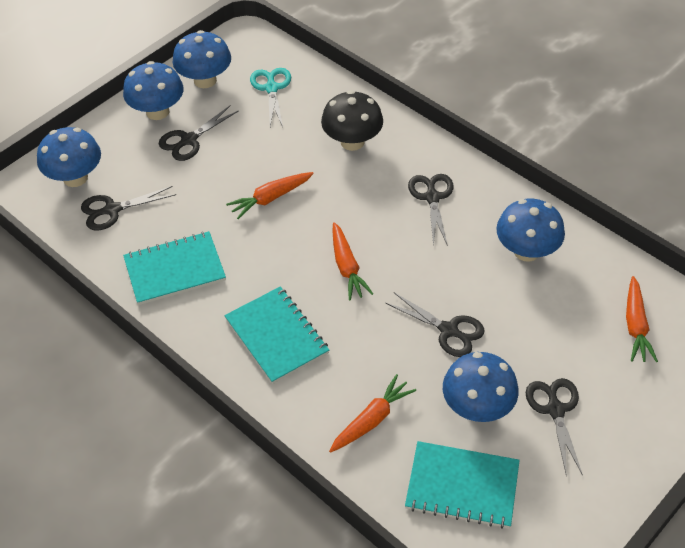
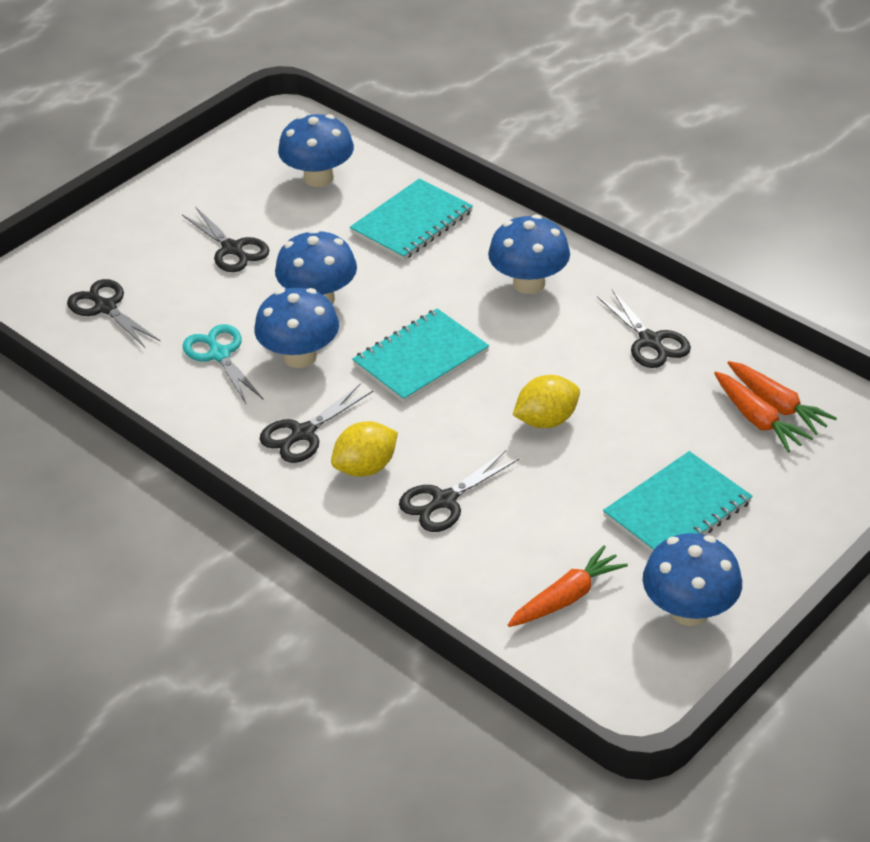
black mushroom: 1 -> 0
orange carrot: 4 -> 3
yellow lemon: 0 -> 2

